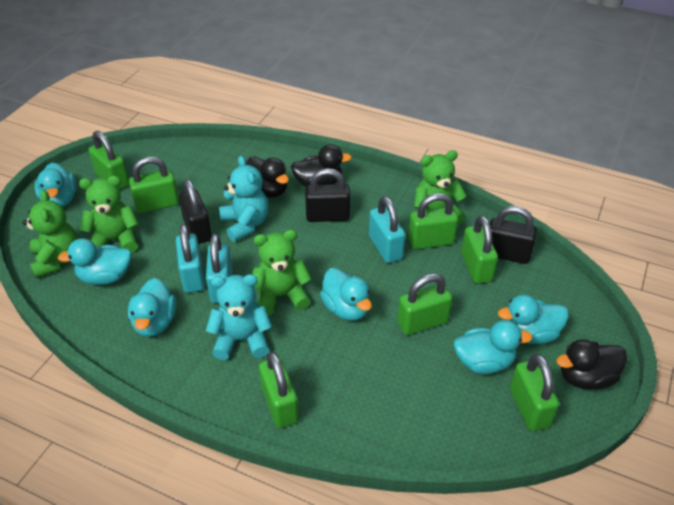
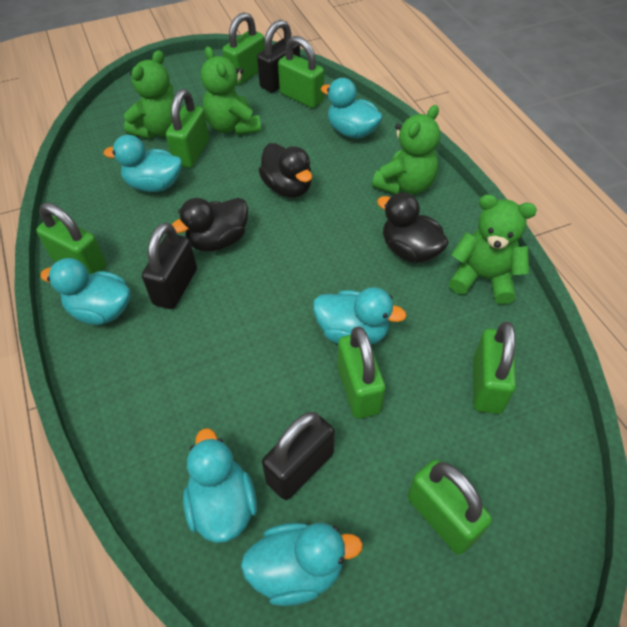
turquoise padlock: 3 -> 0
turquoise teddy bear: 2 -> 0

